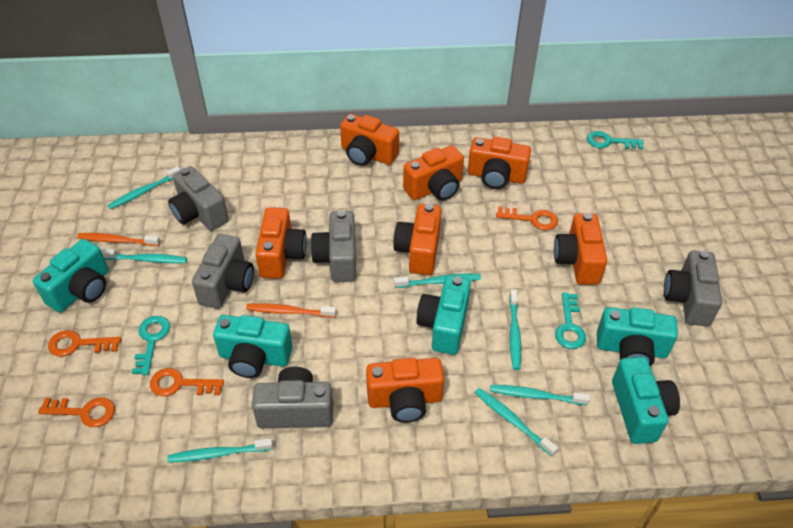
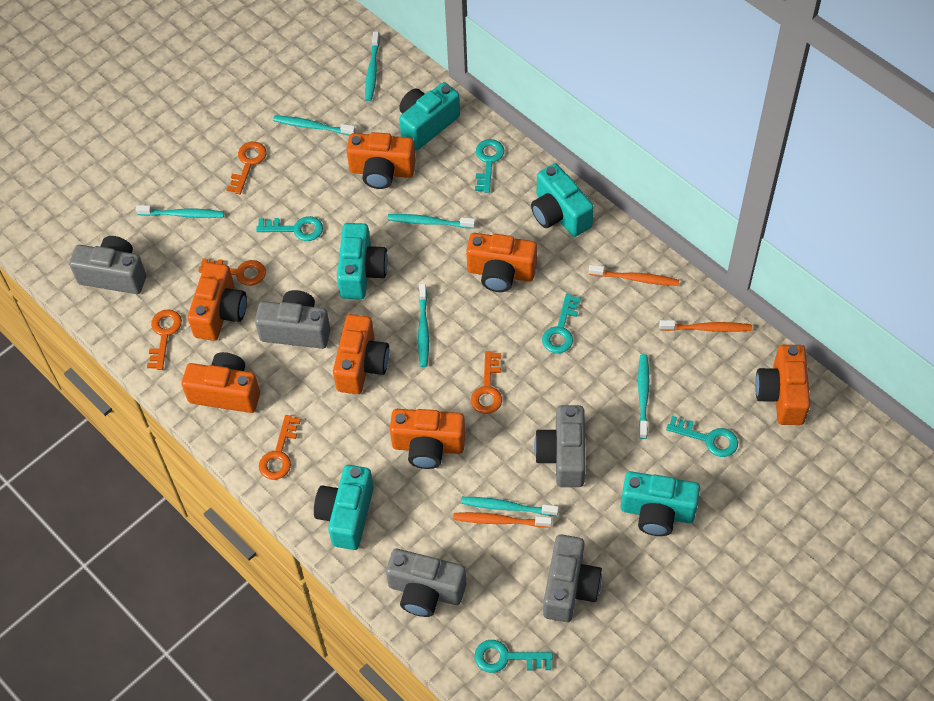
orange key: 4 -> 5
orange toothbrush: 2 -> 3
turquoise key: 3 -> 5

